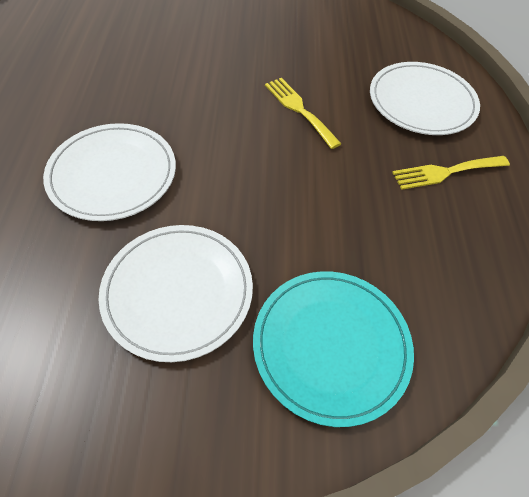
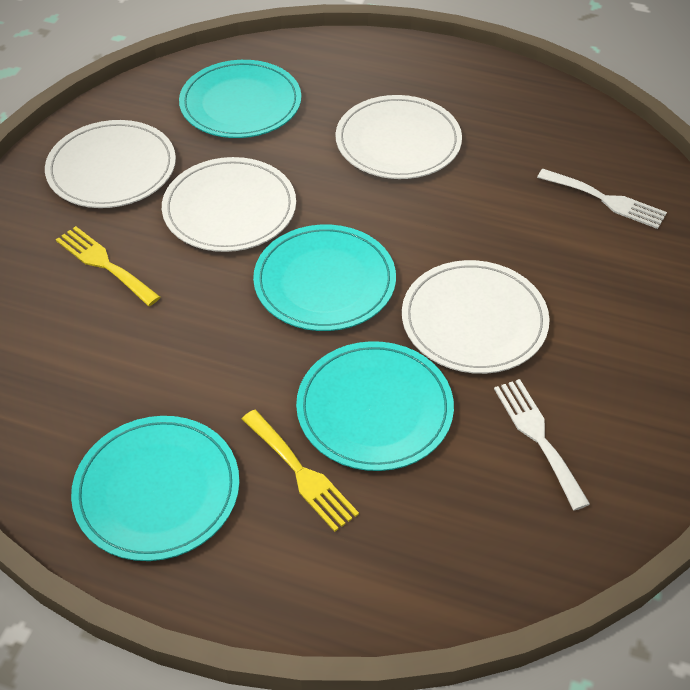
turquoise plate: 1 -> 4
white fork: 0 -> 2
white plate: 3 -> 4

